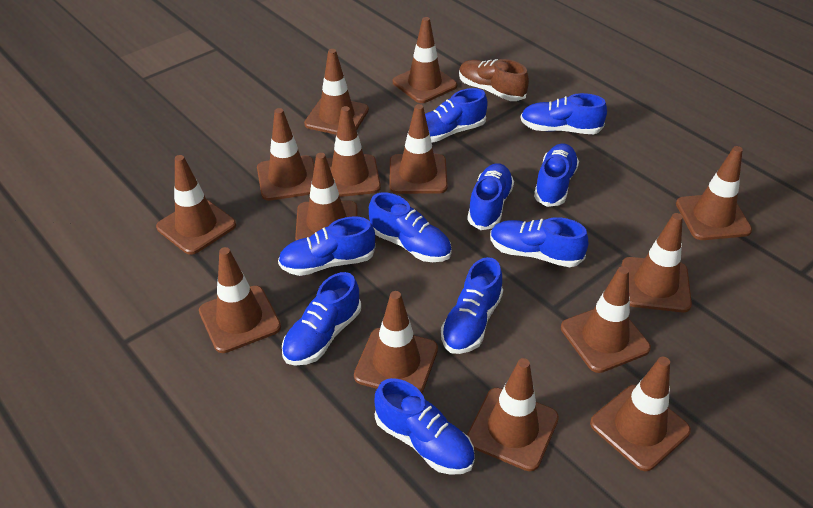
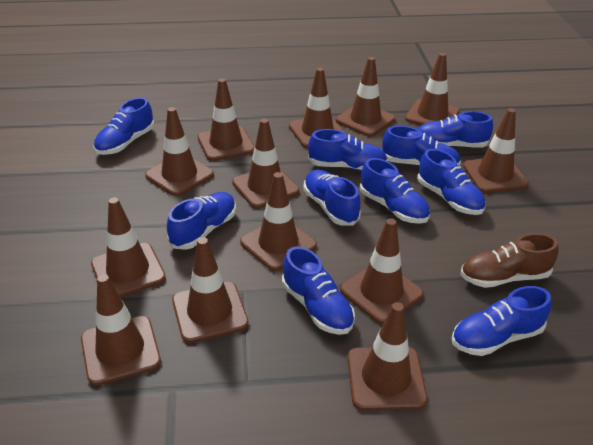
brown traffic cone: 14 -> 13

